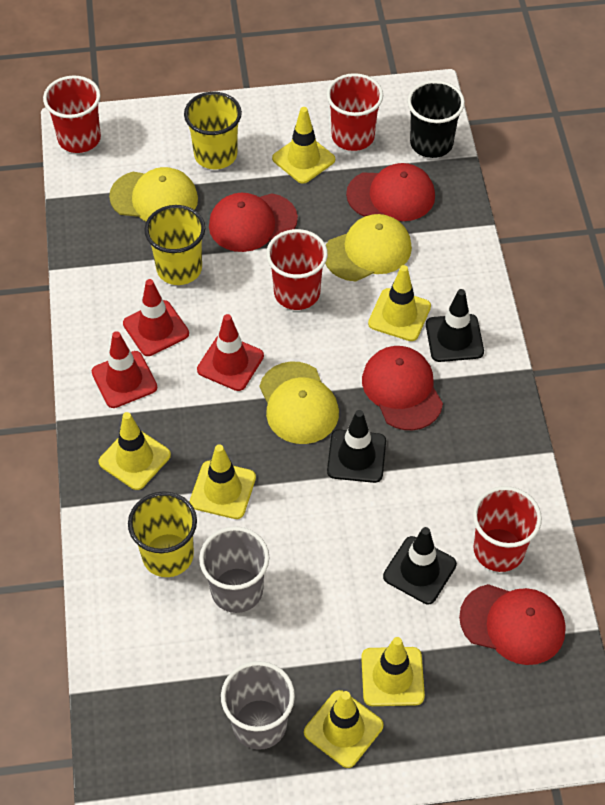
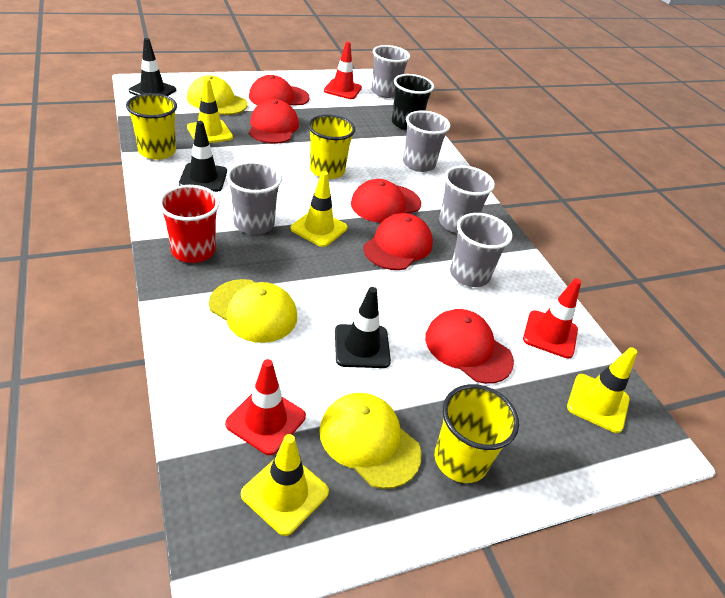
grey cup: 2 -> 5
red cap: 4 -> 5
red cup: 4 -> 1
yellow traffic cone: 6 -> 4

